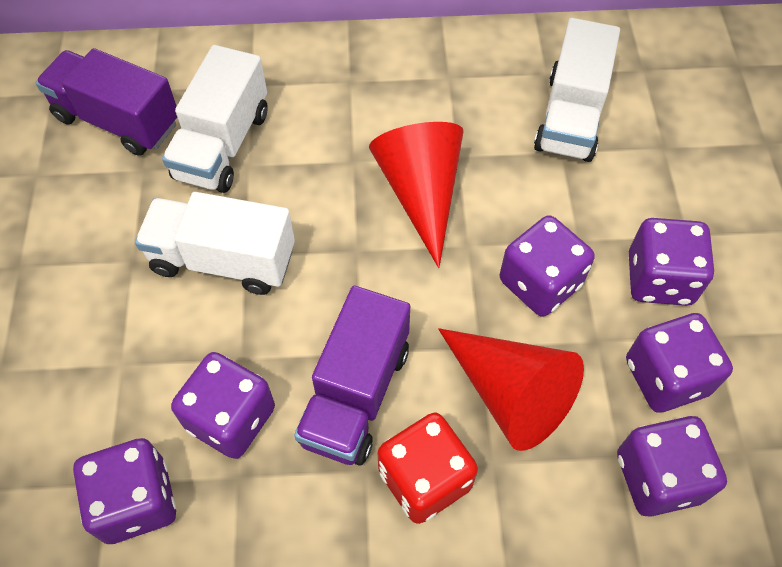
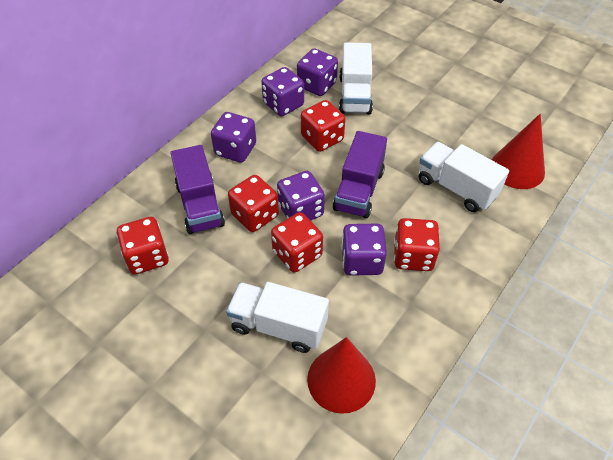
purple dice: 6 -> 5
red dice: 1 -> 5

